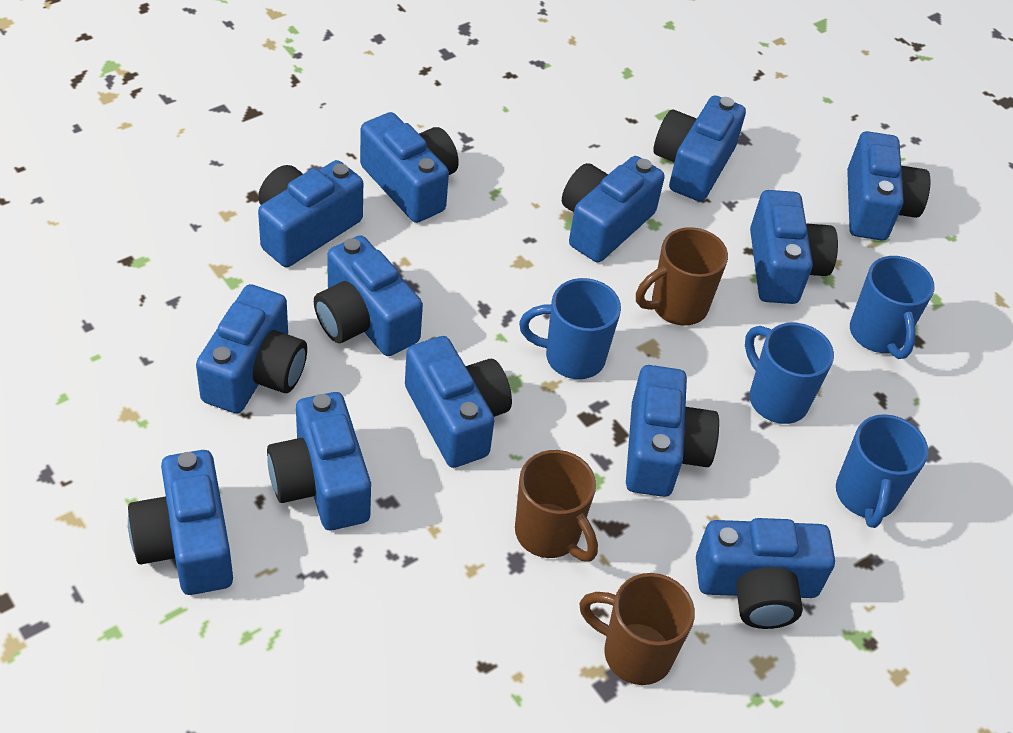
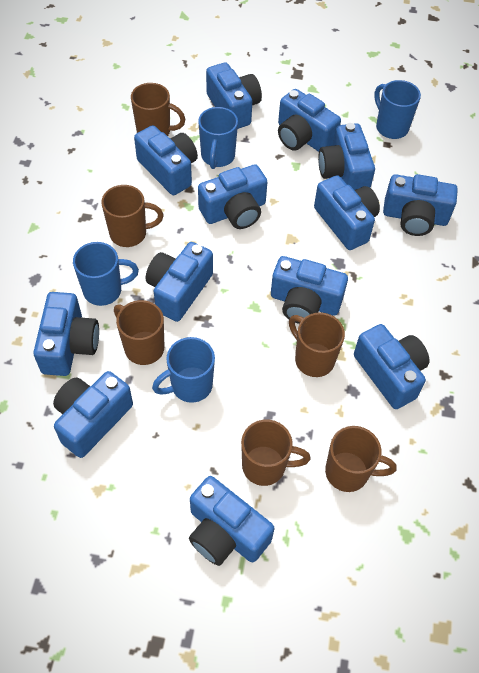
brown mug: 3 -> 6

